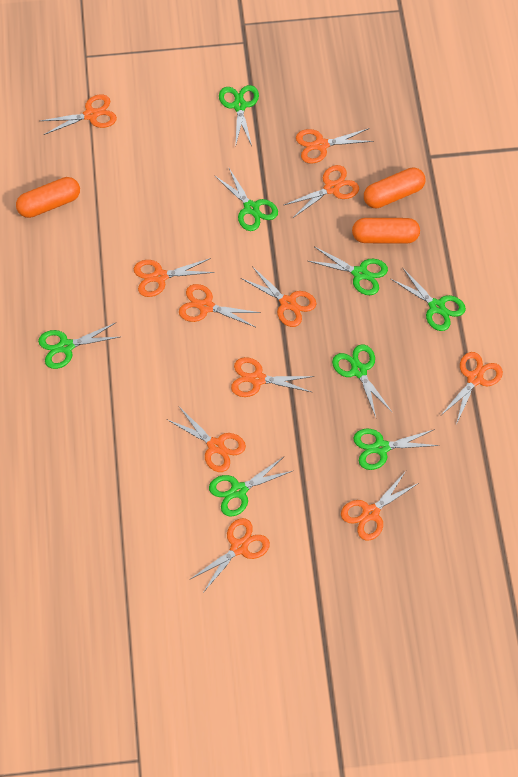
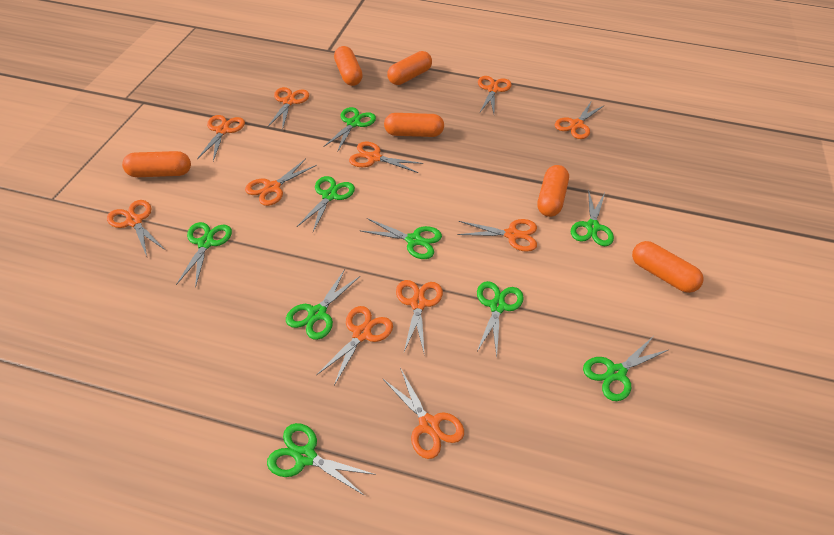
green scissors: 8 -> 9
orange capsule: 3 -> 6

